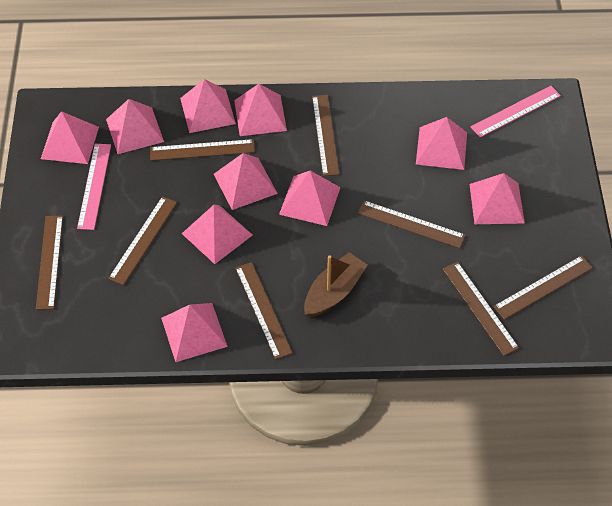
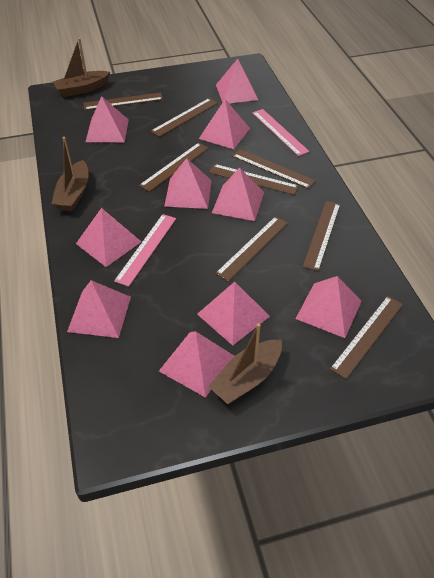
brown boat: 1 -> 3

